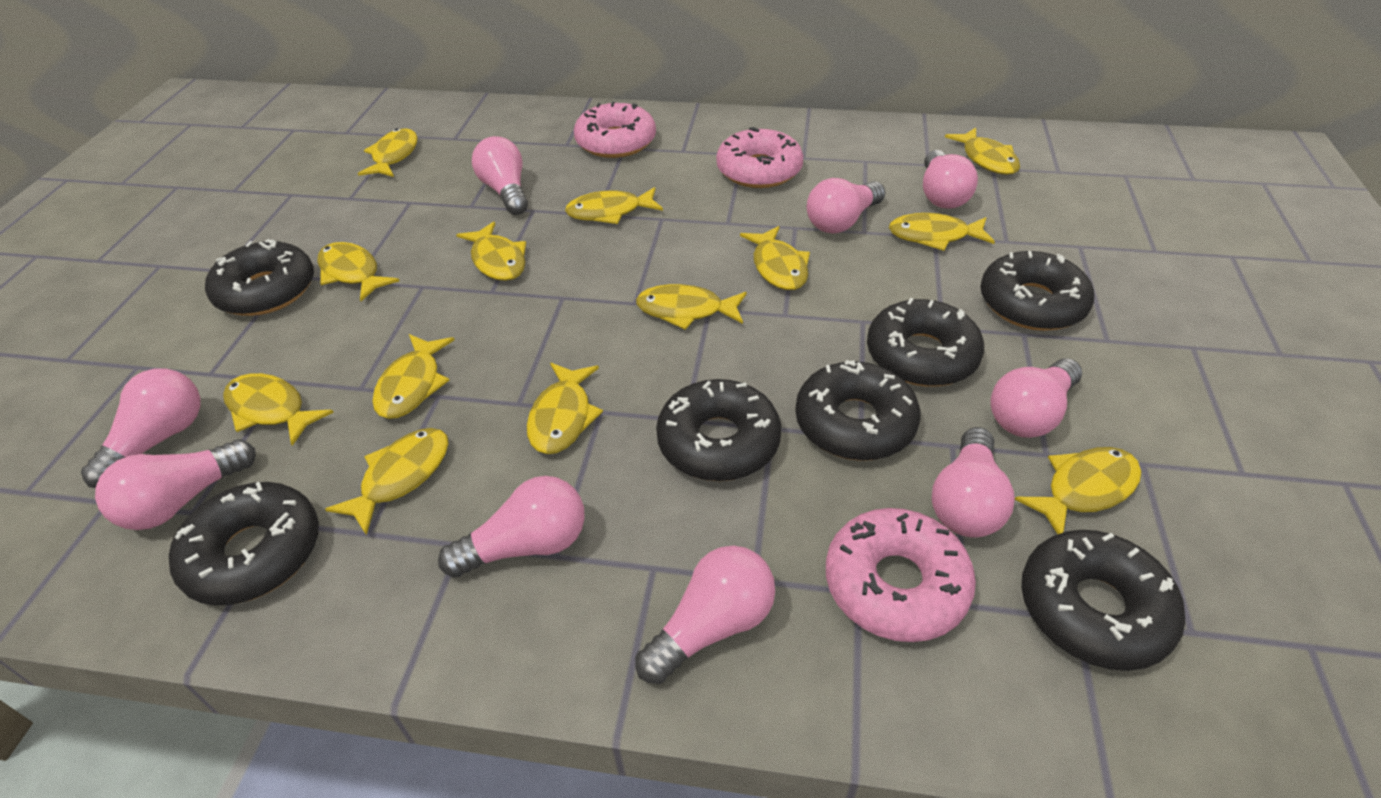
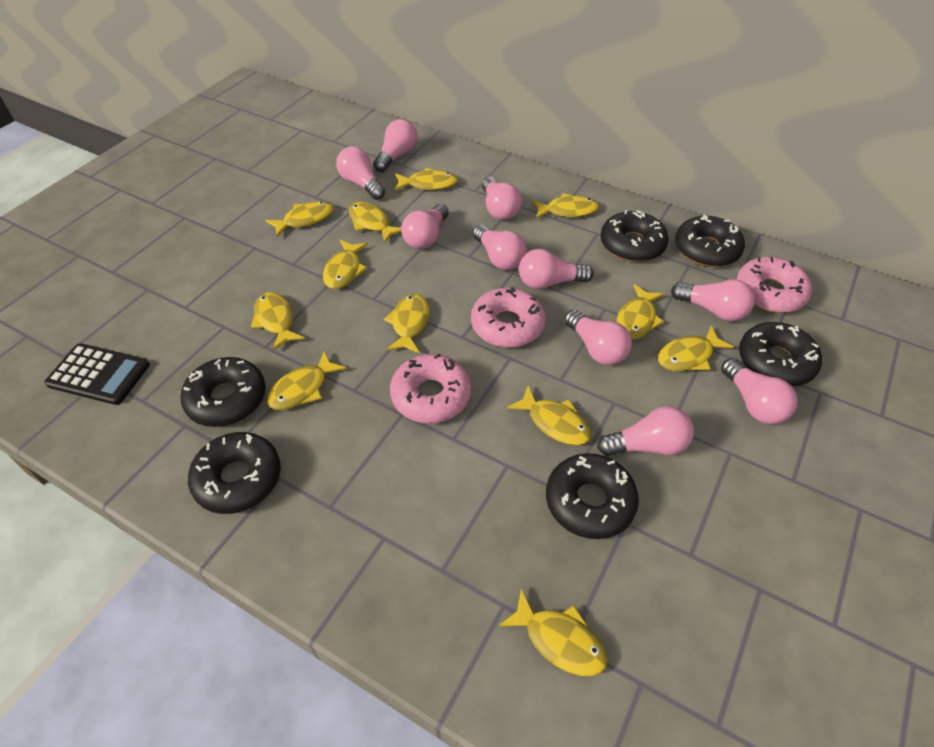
black calculator: 0 -> 1
black donut: 7 -> 6
pink light bulb: 9 -> 10
yellow fish: 13 -> 12

